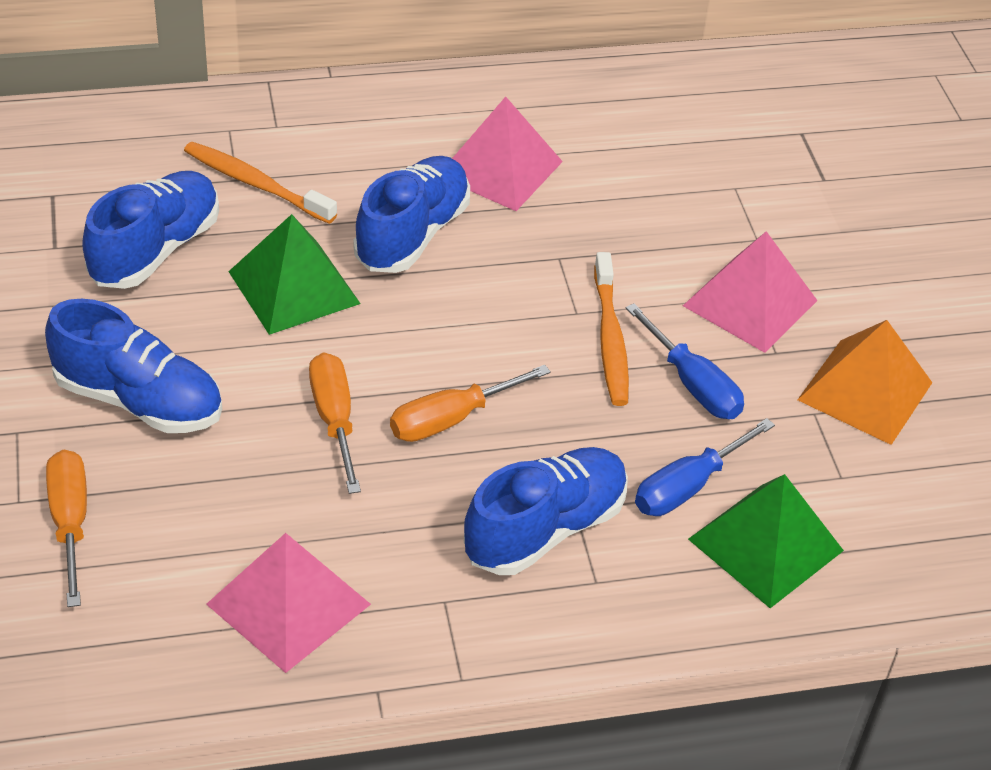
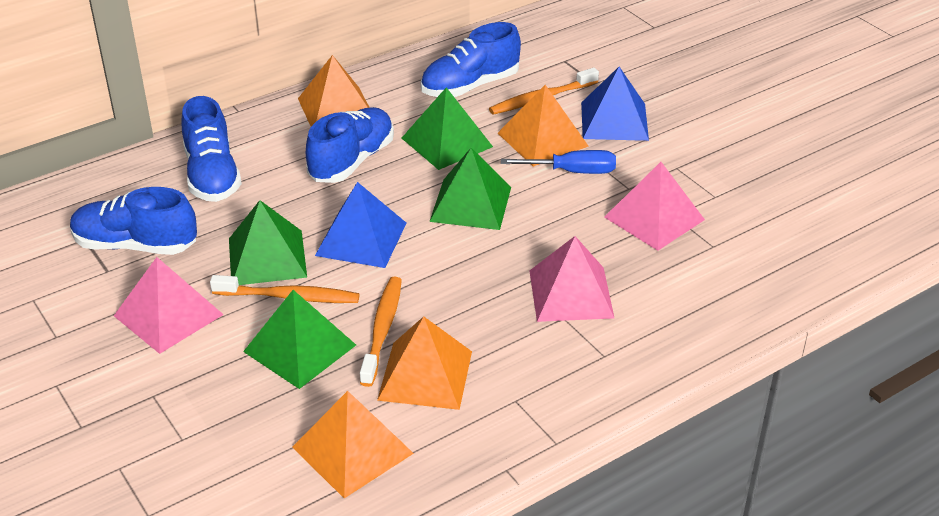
blue pyramid: 0 -> 2
blue screwdriver: 2 -> 1
green pyramid: 2 -> 4
orange pyramid: 1 -> 4
orange screwdriver: 3 -> 0
orange toothbrush: 2 -> 3

